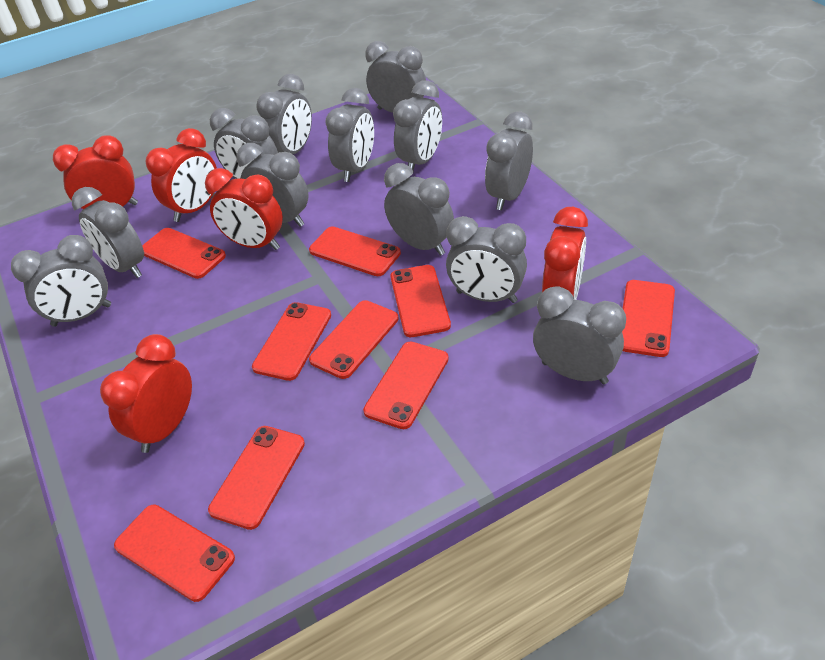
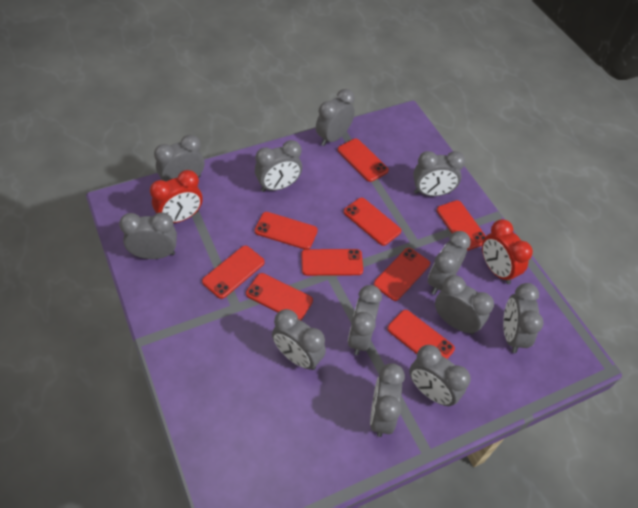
red clock: 5 -> 2

